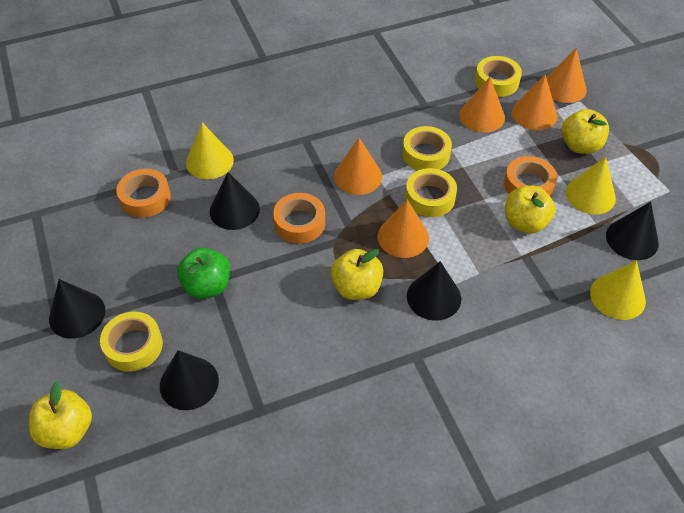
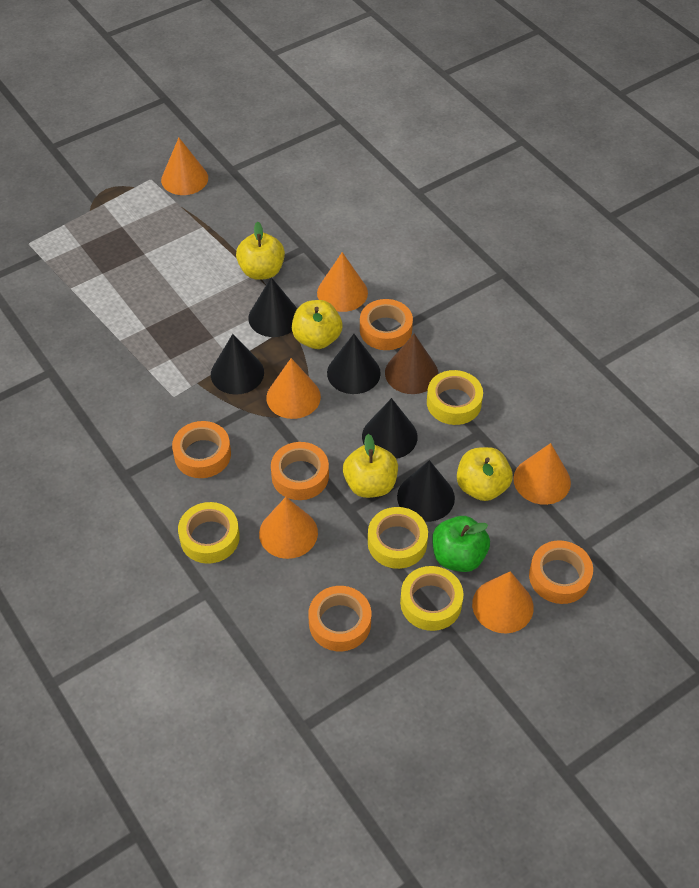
brown cone: 0 -> 1
orange cone: 5 -> 6
orange tape: 3 -> 5
yellow cone: 3 -> 0

